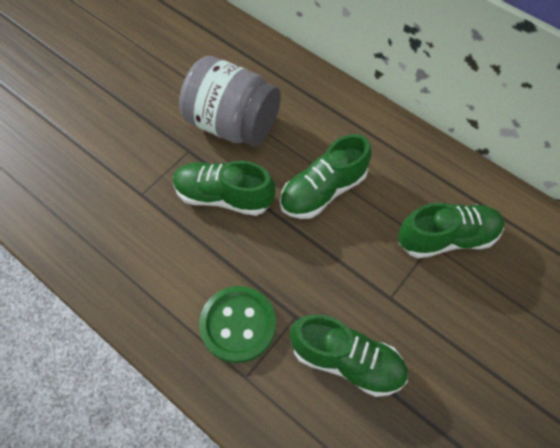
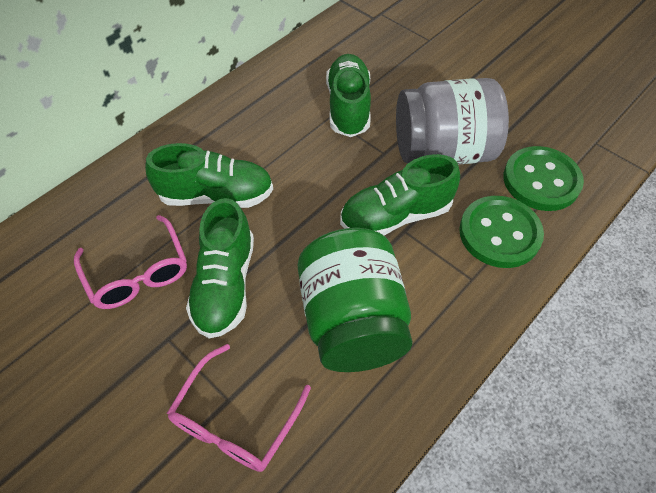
green button: 1 -> 2
green jar: 0 -> 1
pink glasses: 0 -> 2

